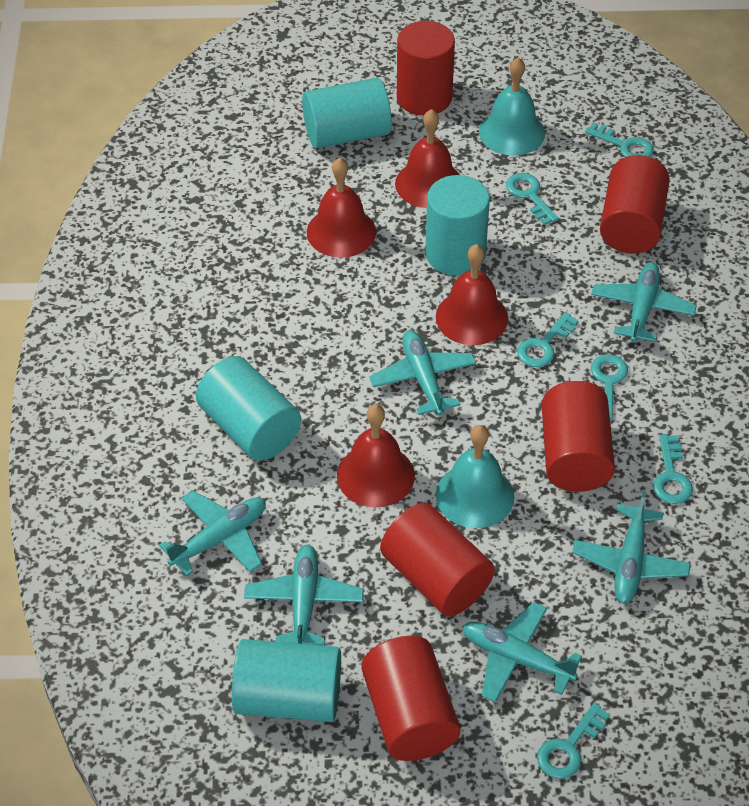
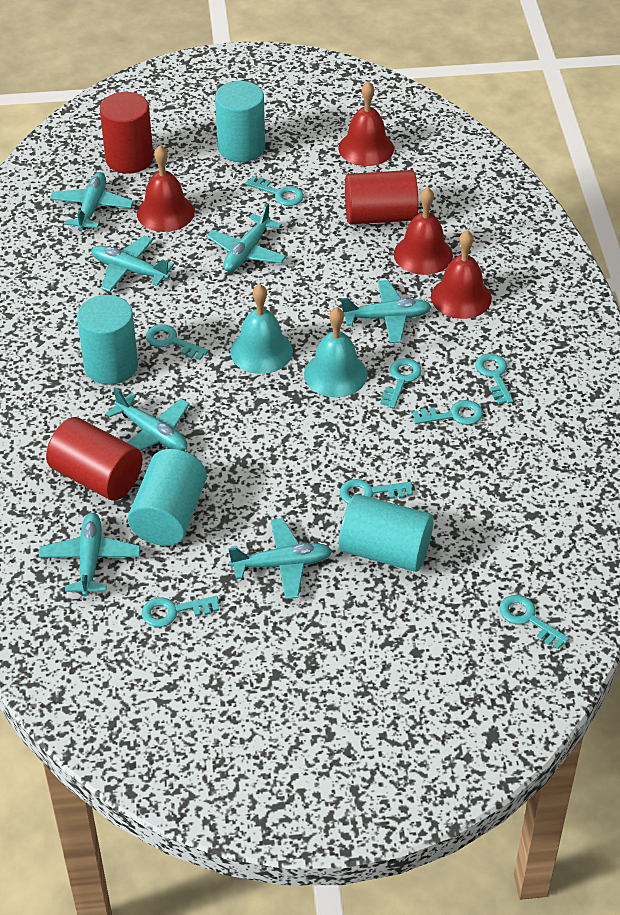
red cylinder: 5 -> 3
turquoise key: 6 -> 8
turquoise plane: 6 -> 7

